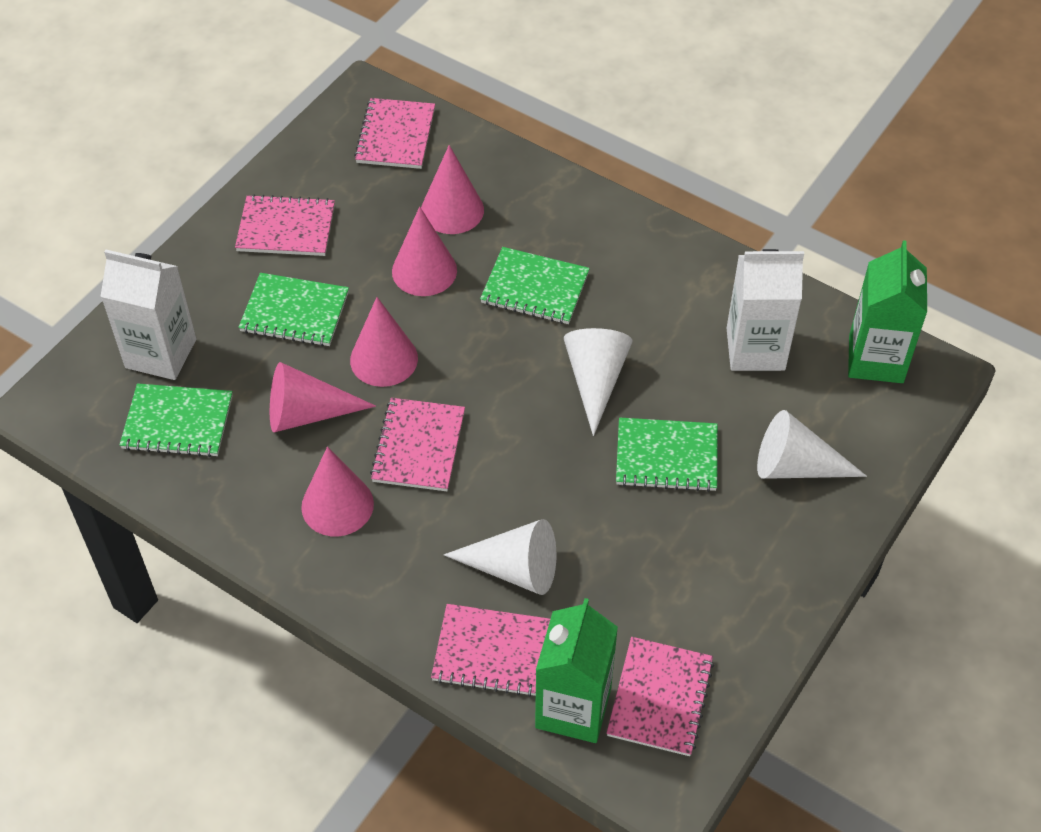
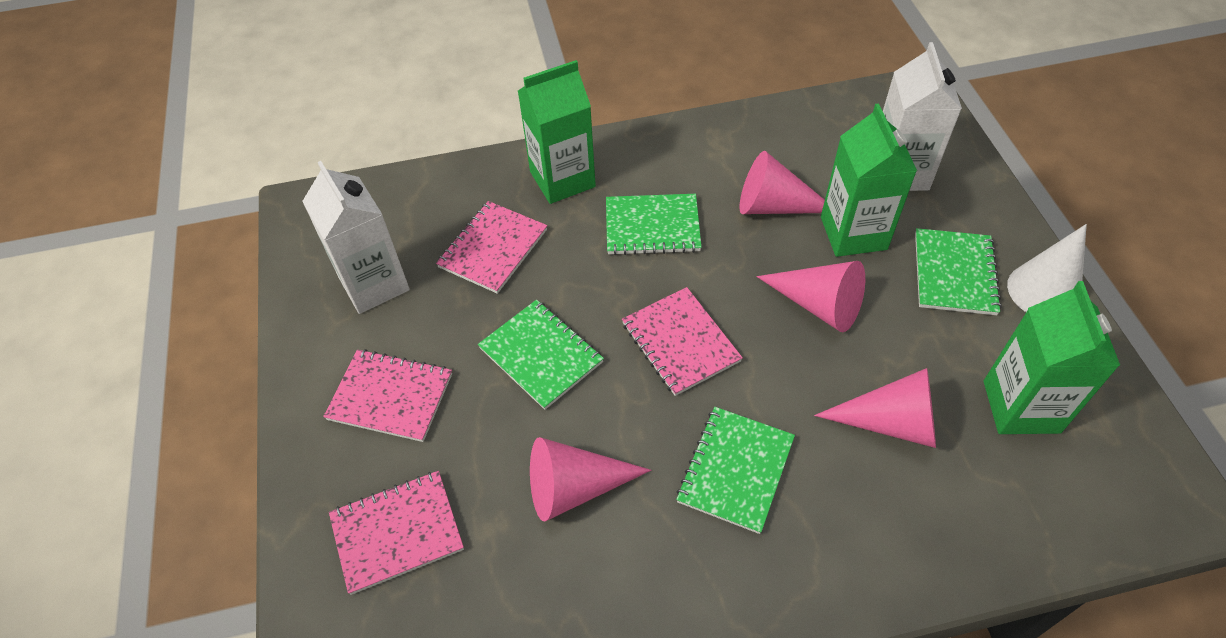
green carton: 2 -> 3
pink cone: 5 -> 4
pink notebook: 5 -> 4
white cone: 3 -> 1

